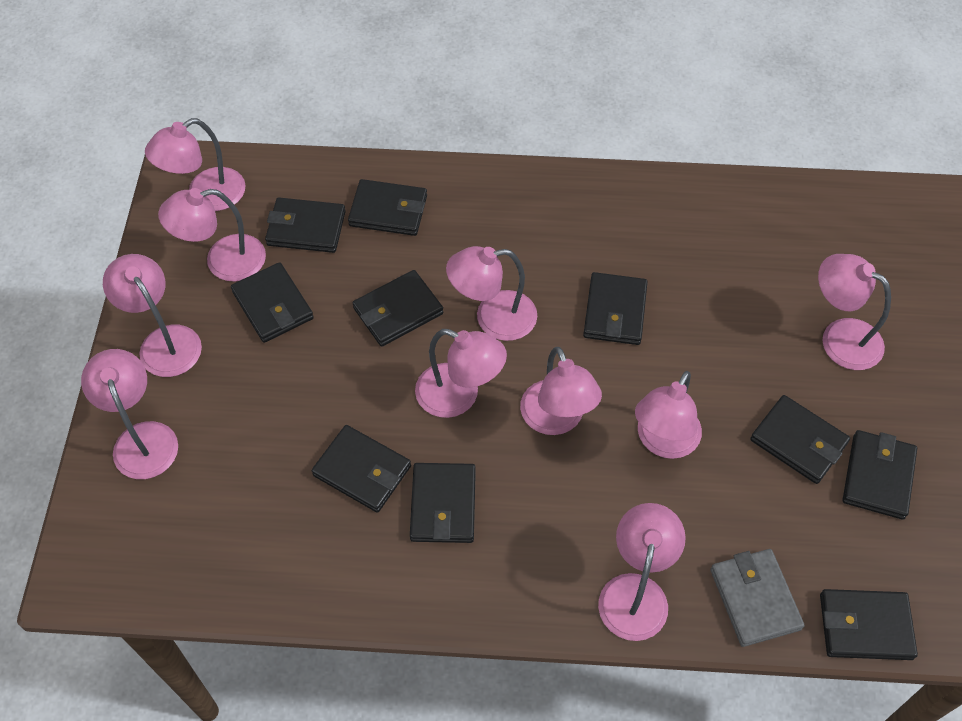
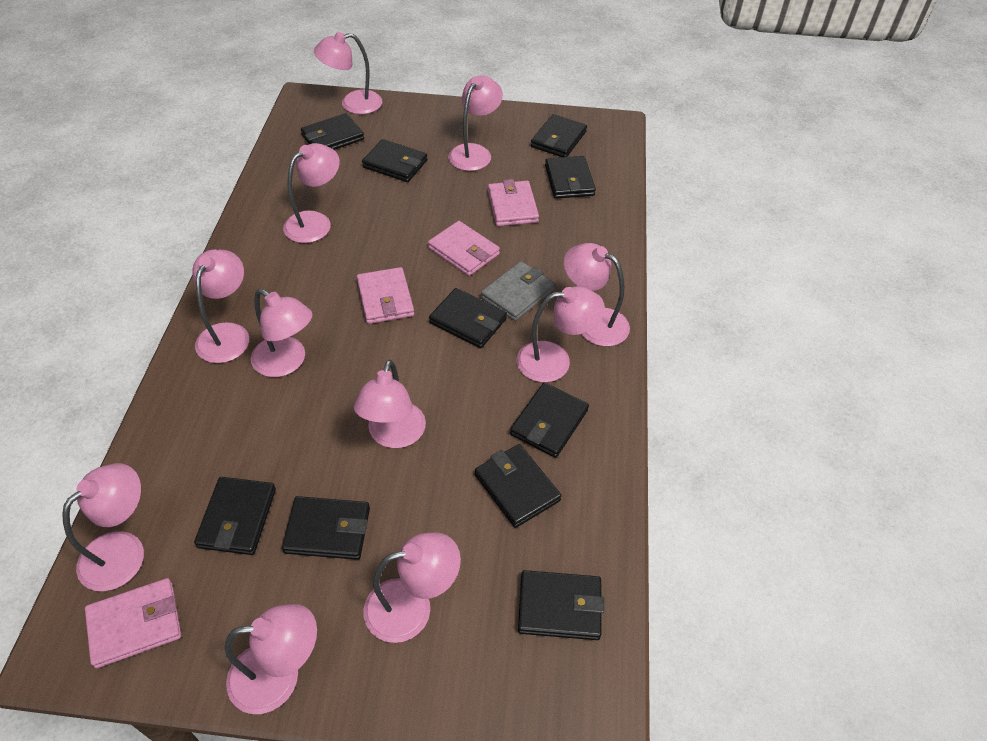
pink lamp: 10 -> 11
pink wallet: 0 -> 4

